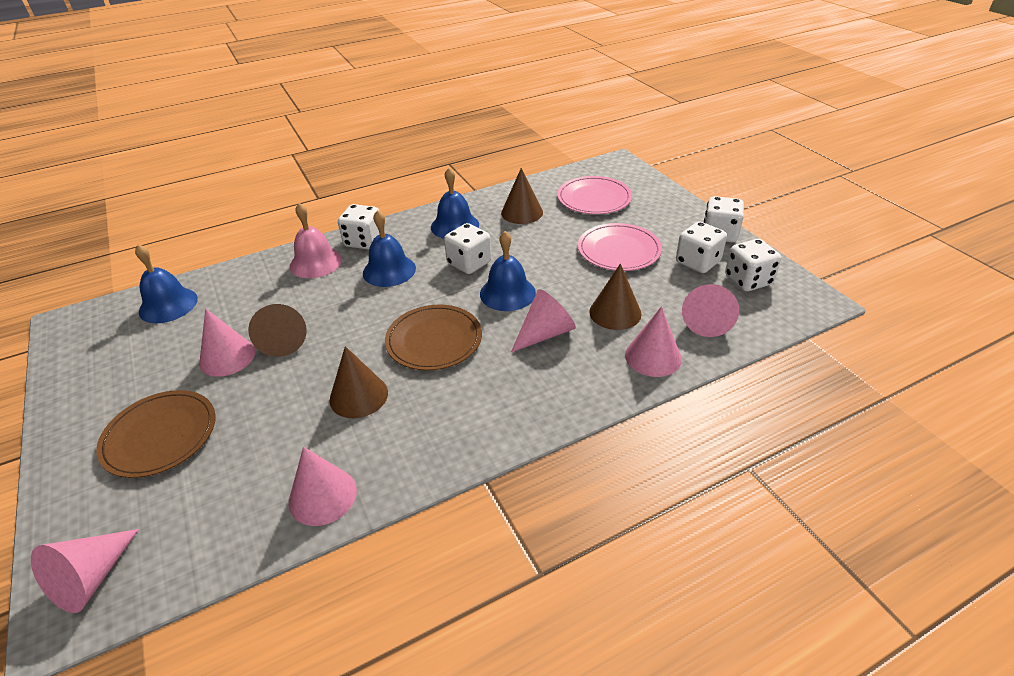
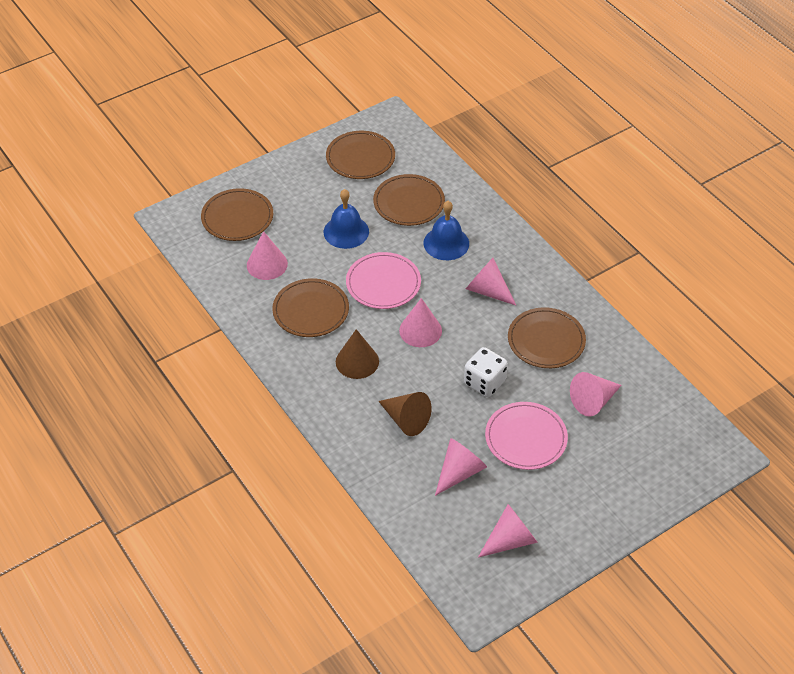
blue bell: 4 -> 2
brown cone: 4 -> 2
brown plate: 2 -> 5
pink bell: 1 -> 0
white dice: 5 -> 1

